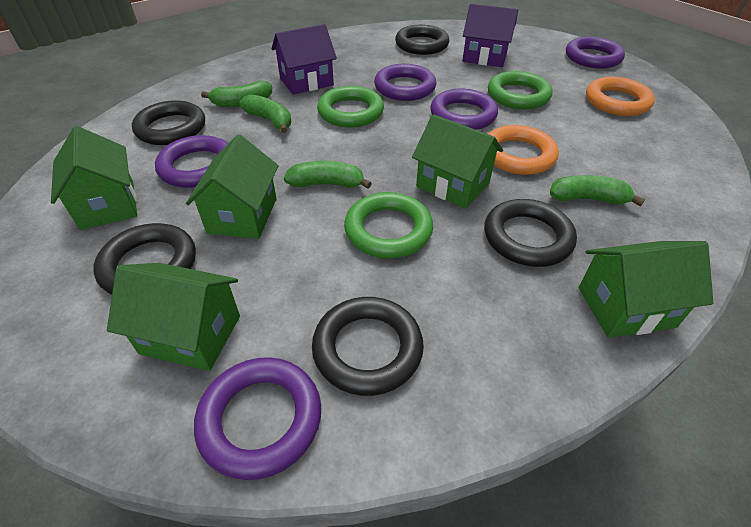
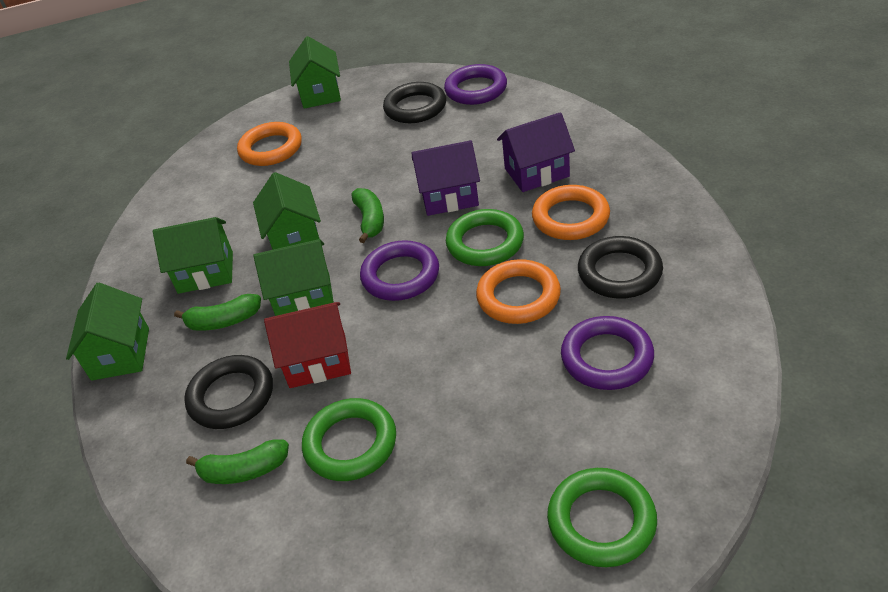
black ring: 5 -> 3
green banana: 4 -> 3
orange ring: 2 -> 3
purple ring: 5 -> 3
red house: 0 -> 1

